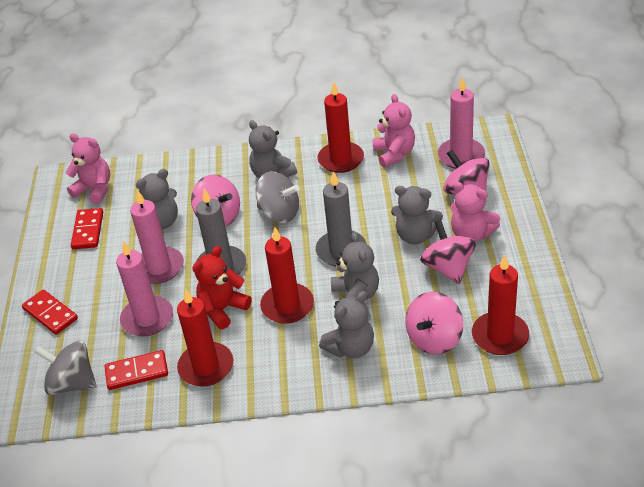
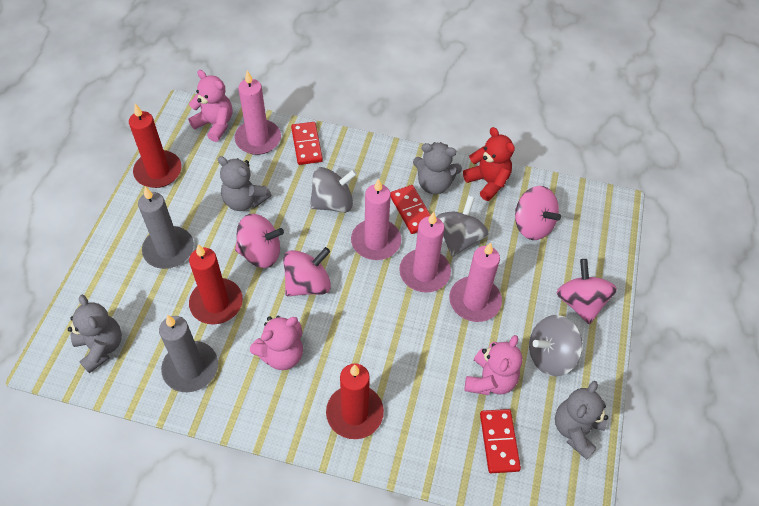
grey spinning top: 2 -> 3
grey teddy bear: 5 -> 4
pink candle: 3 -> 4
red candle: 4 -> 3

